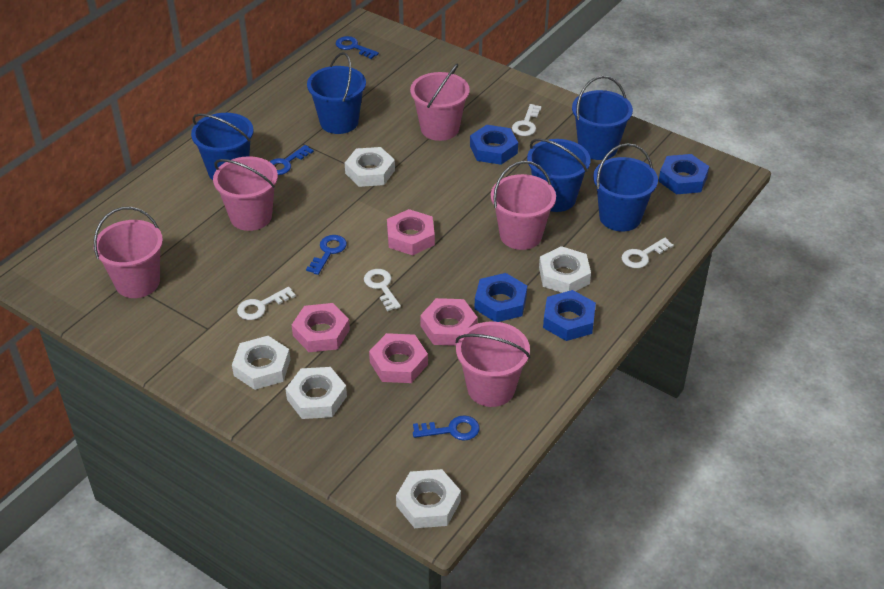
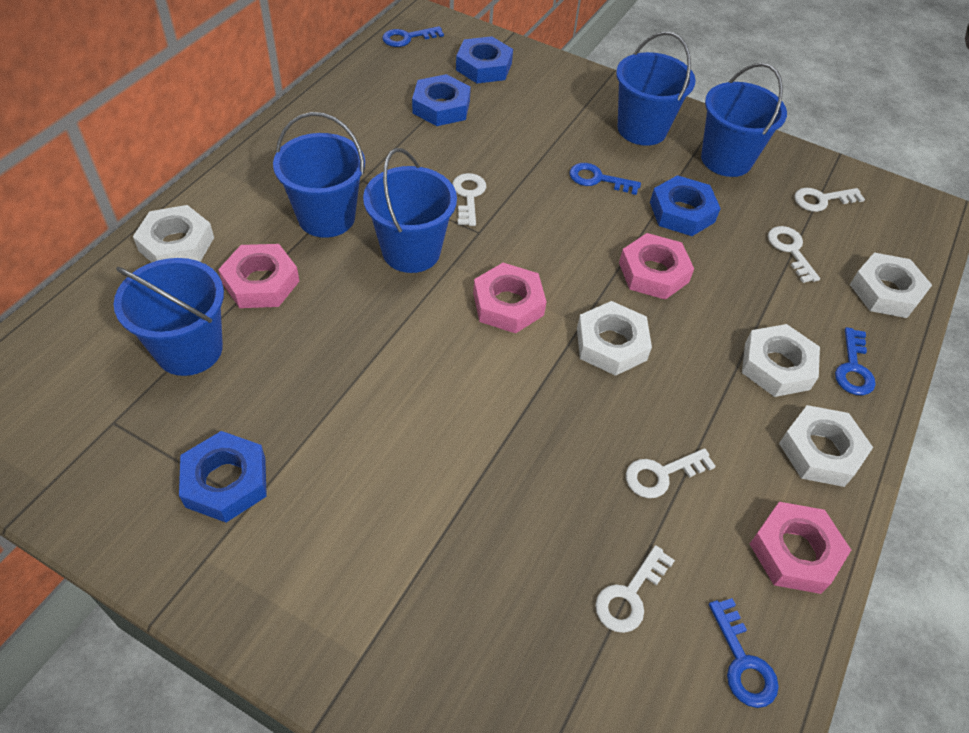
pink bucket: 5 -> 0
white key: 4 -> 5

